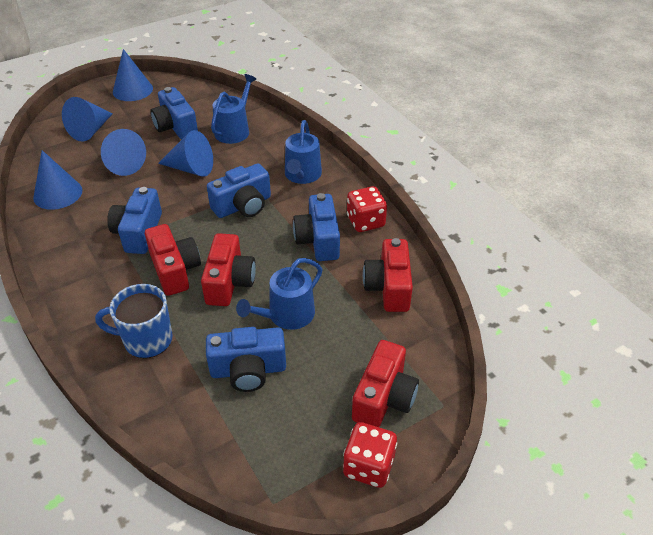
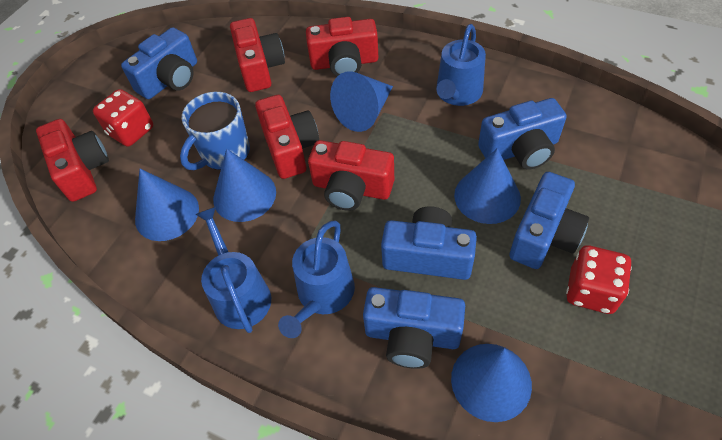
red camera: 4 -> 5

